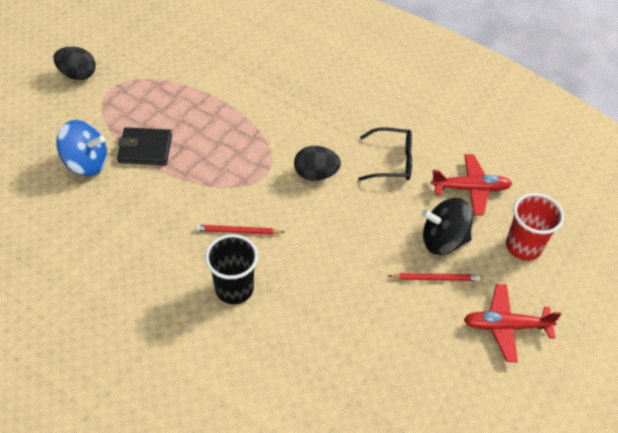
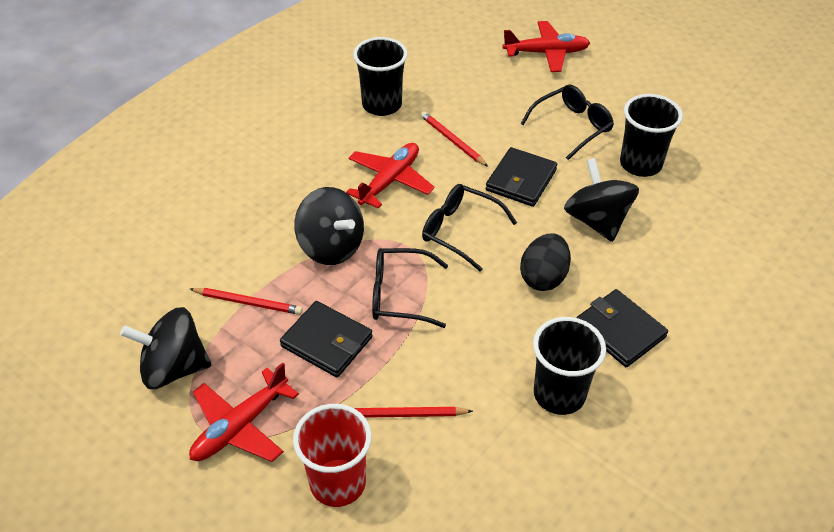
black cup: 1 -> 3
black egg: 2 -> 1
black glasses: 1 -> 3
black spinning top: 1 -> 3
black wallet: 1 -> 3
blue spinning top: 1 -> 0
red pencil: 2 -> 3
red plane: 2 -> 3

